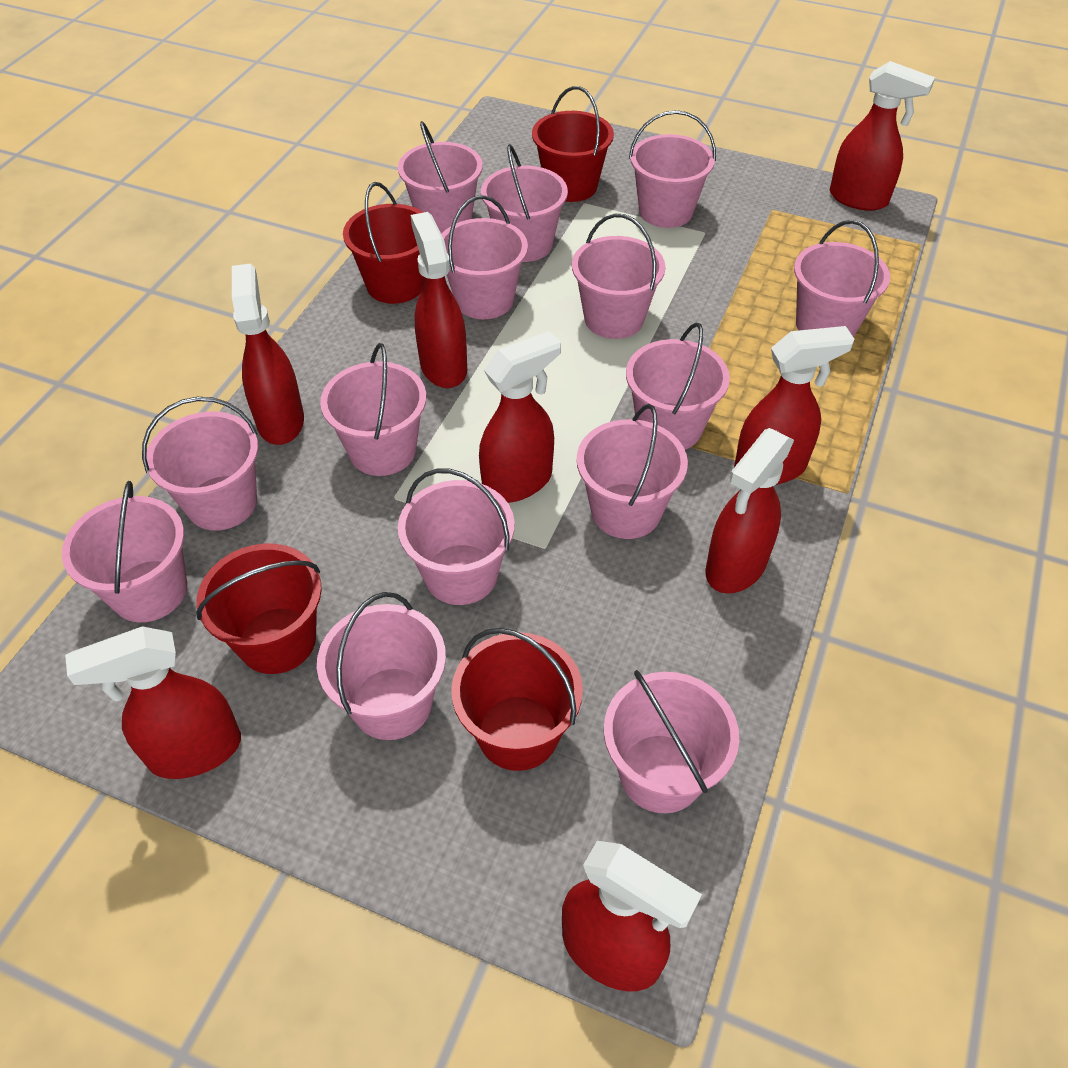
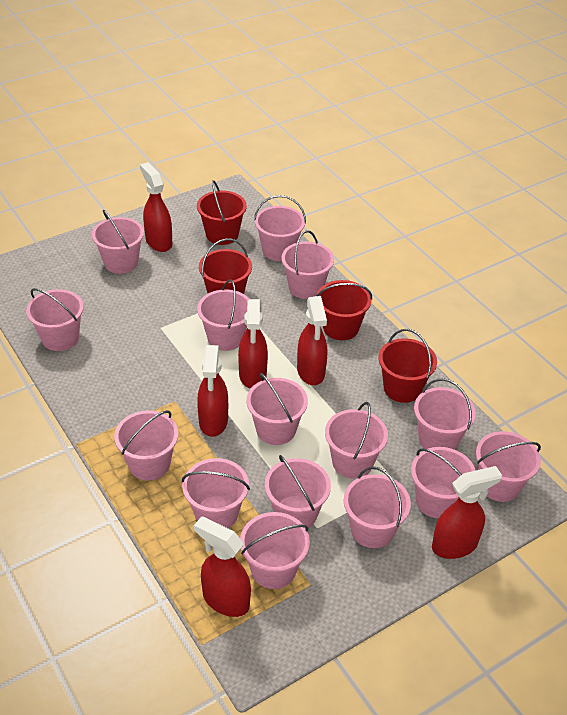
pink bucket: 14 -> 15
red spray bottle: 8 -> 6

